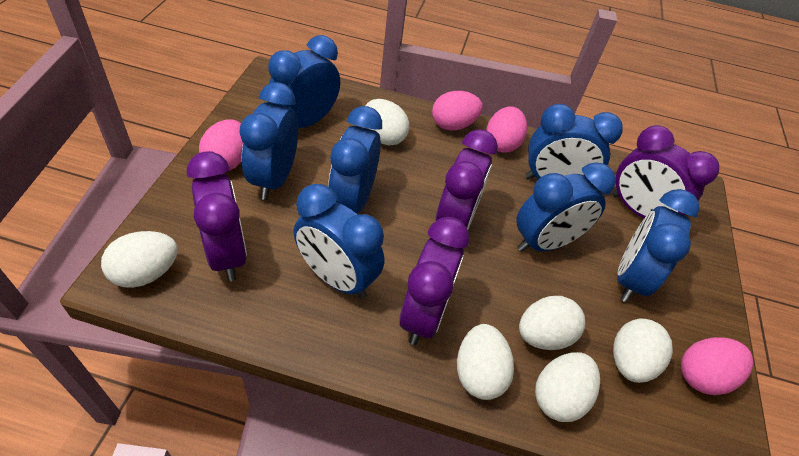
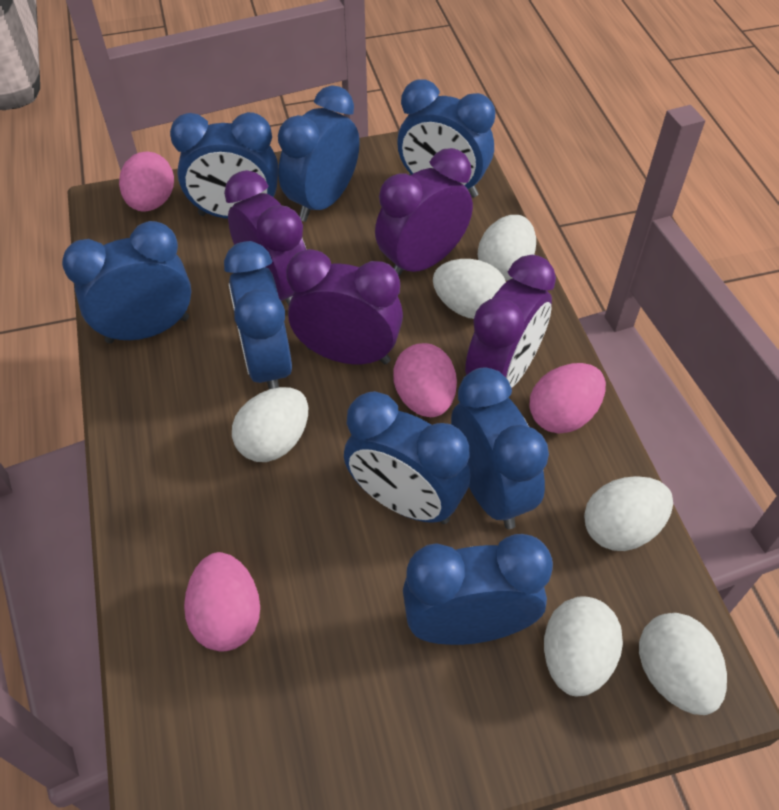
blue clock: 7 -> 8

